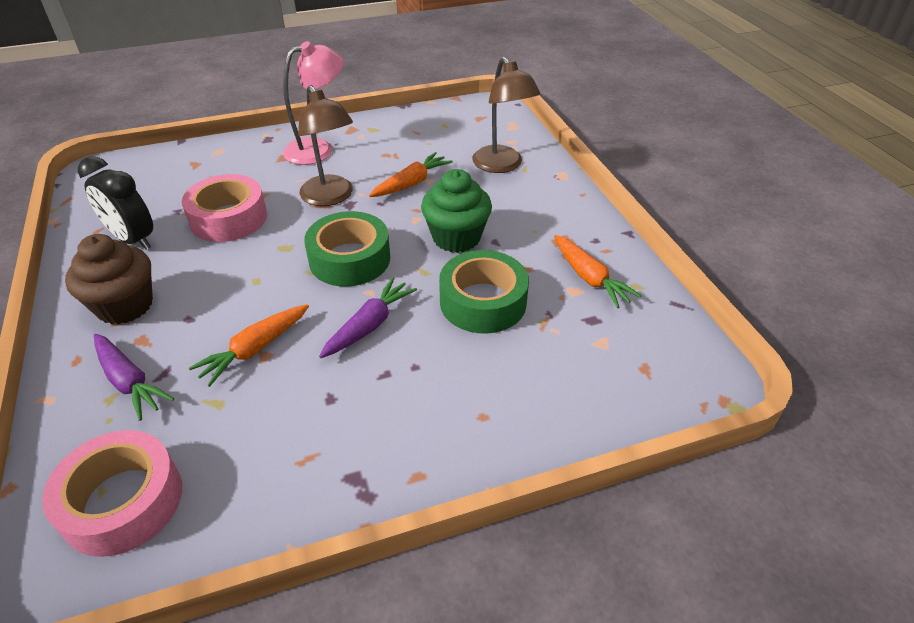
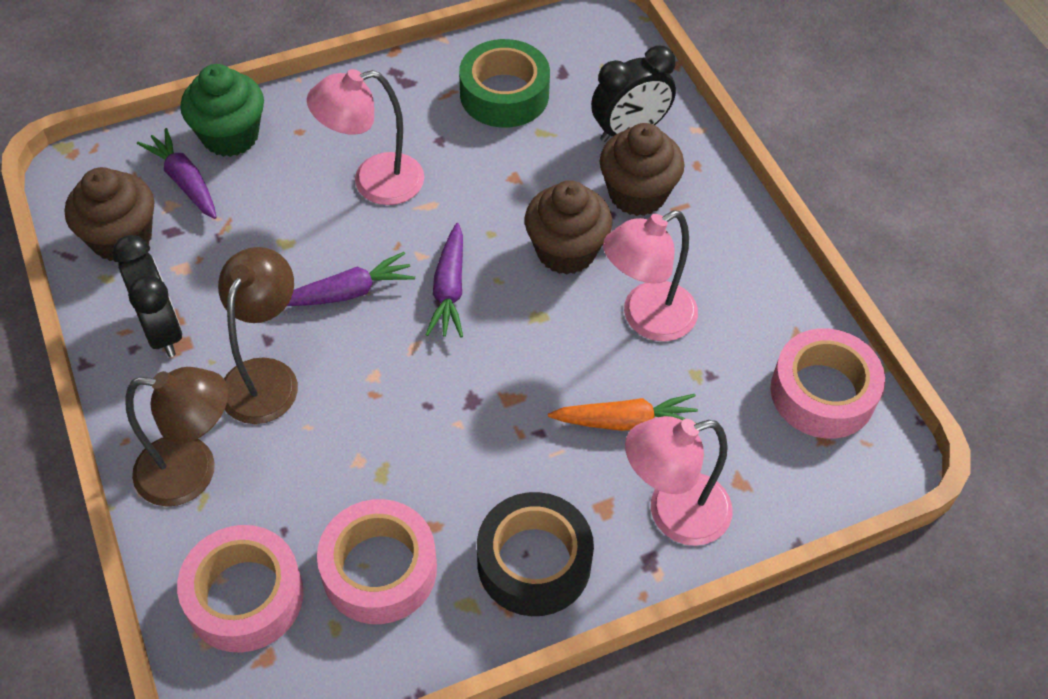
black clock: 1 -> 2
black tape: 0 -> 1
brown cupcake: 1 -> 3
green tape: 2 -> 1
orange carrot: 3 -> 1
pink lamp: 1 -> 3
pink tape: 2 -> 3
purple carrot: 2 -> 3

